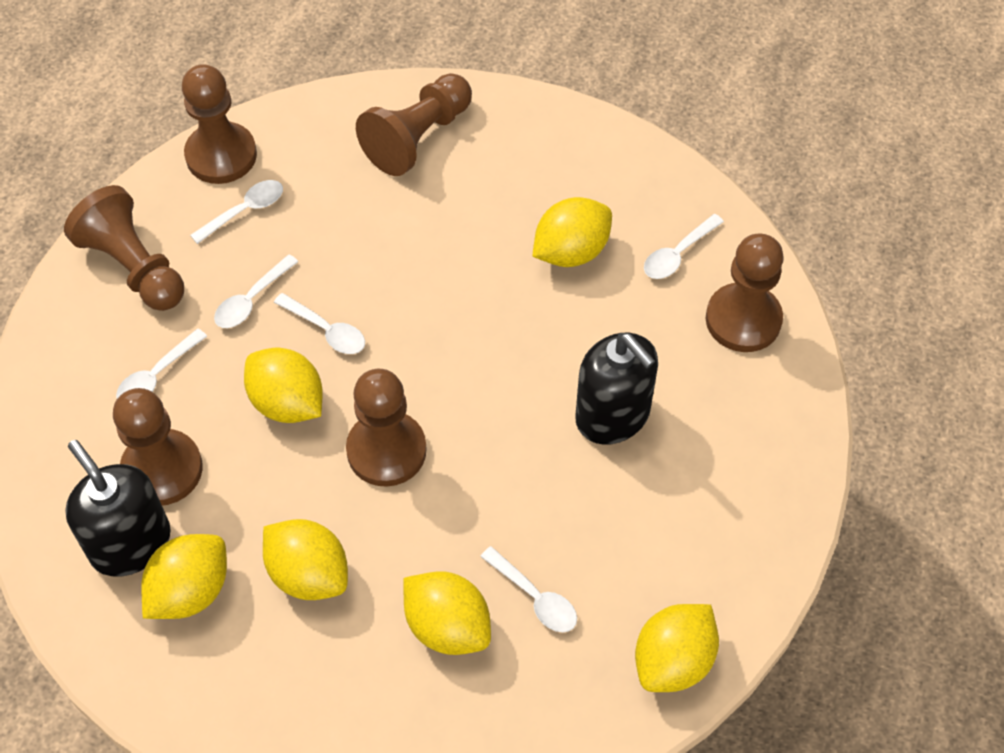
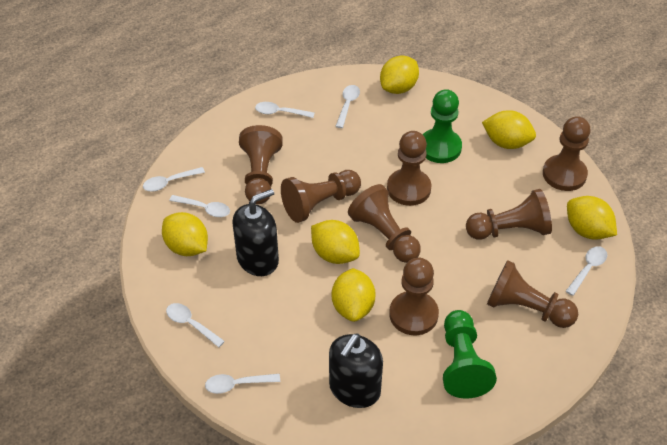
brown pawn: 6 -> 8
green pawn: 0 -> 2
white spoon: 6 -> 7

